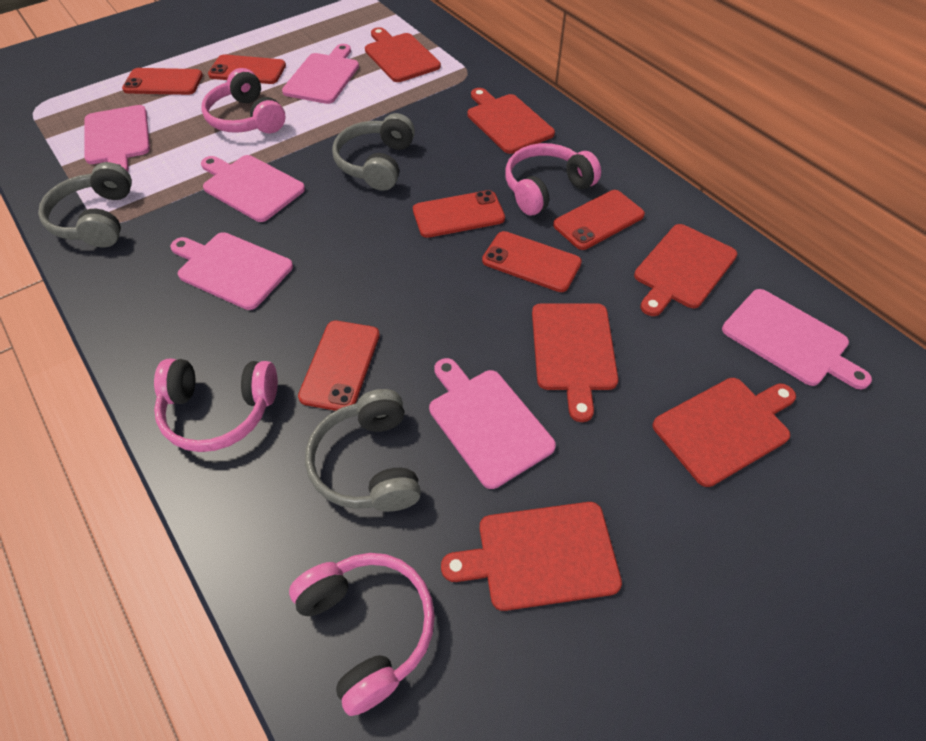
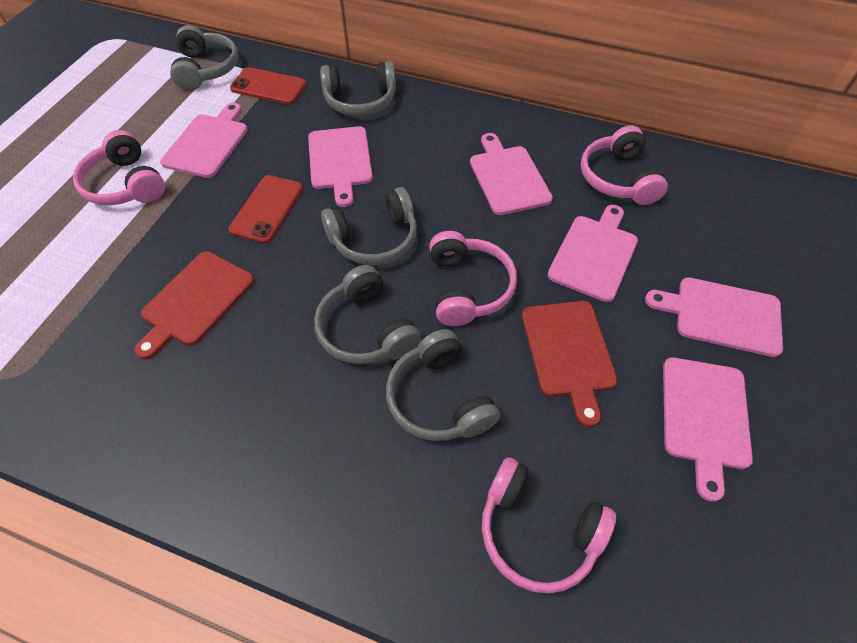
grey headphones: 3 -> 5
red cutting board: 6 -> 2
red phone: 6 -> 2

